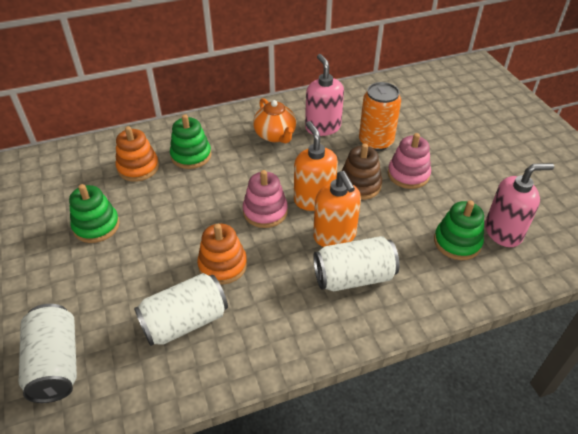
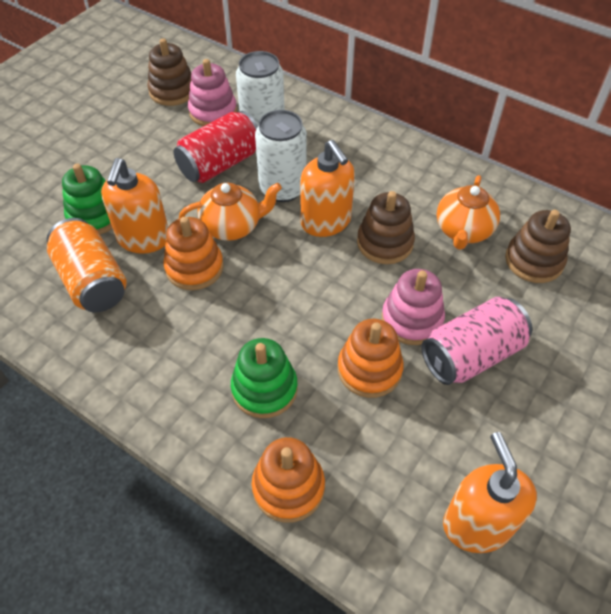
brown stacking toy: 1 -> 3
green stacking toy: 3 -> 2
orange soap dispenser: 2 -> 3
orange stacking toy: 2 -> 3
orange teapot: 1 -> 2
pink can: 0 -> 1
pink soap dispenser: 2 -> 0
red can: 0 -> 1
white can: 3 -> 2

